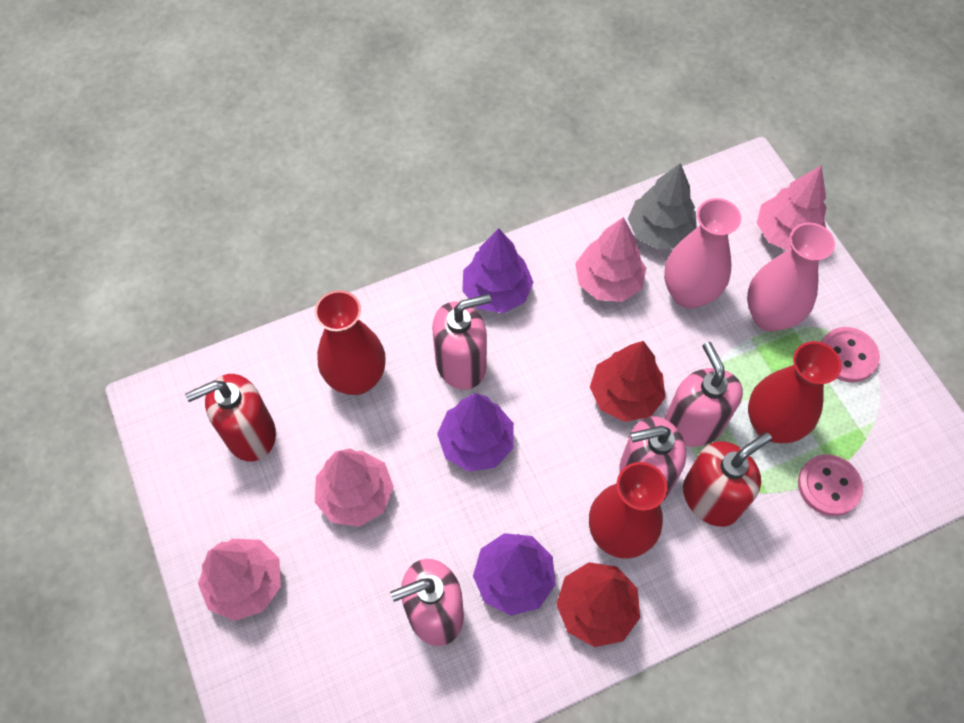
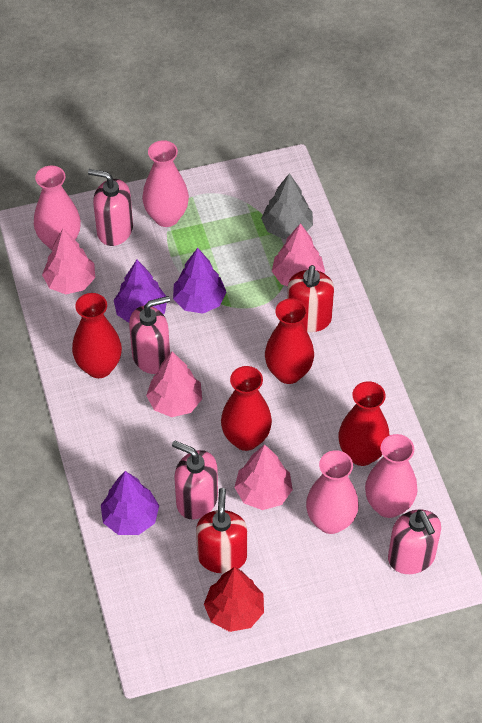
pink button: 2 -> 0
pink vase: 2 -> 4
red tree: 2 -> 1
red vase: 3 -> 4

